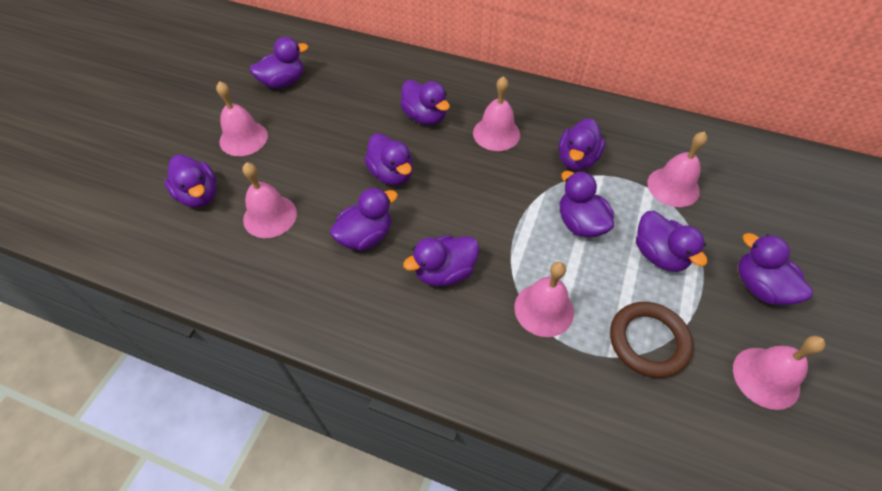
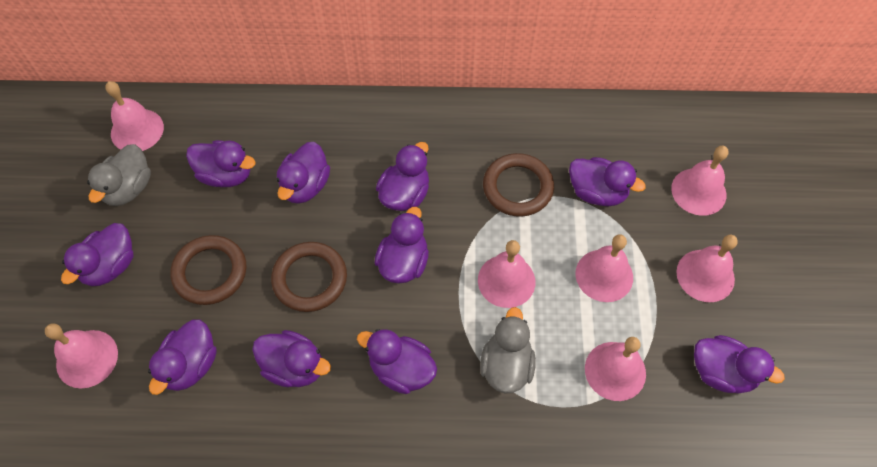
brown ring: 1 -> 3
grey duck: 0 -> 2
pink bell: 6 -> 7

